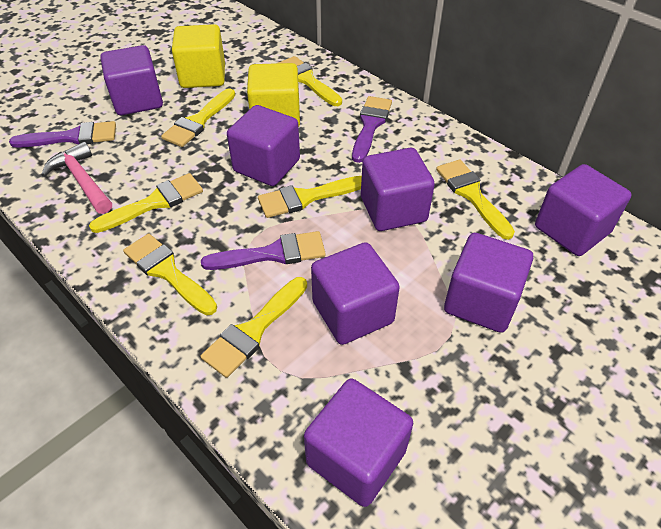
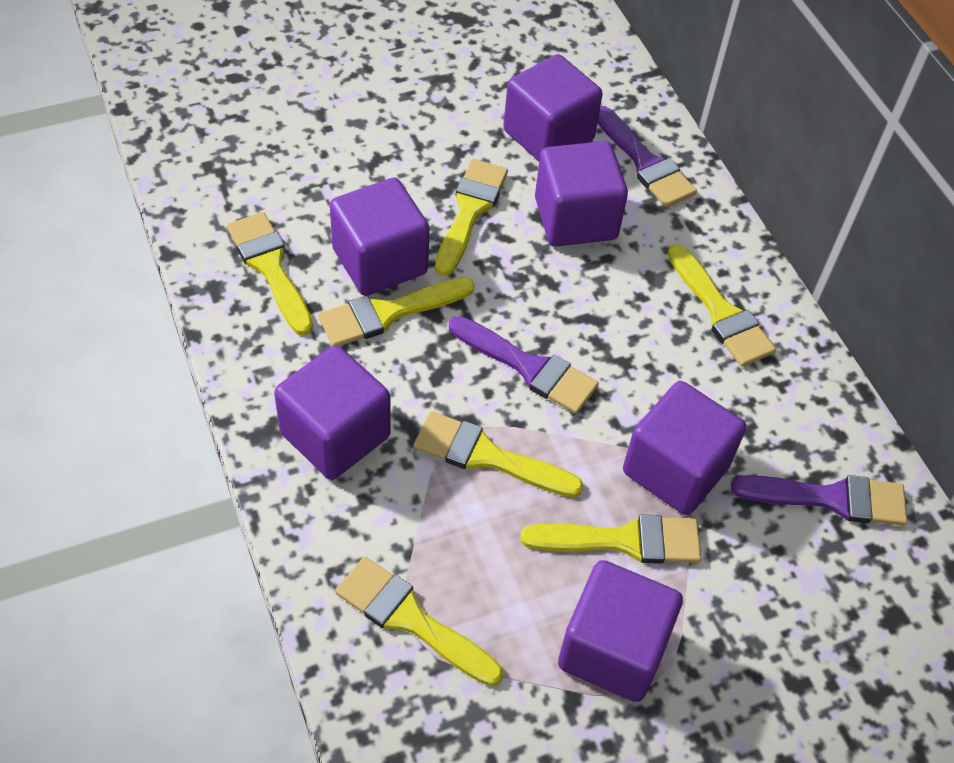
pink hammer: 1 -> 0
purple cube: 7 -> 6
yellow cube: 2 -> 0

